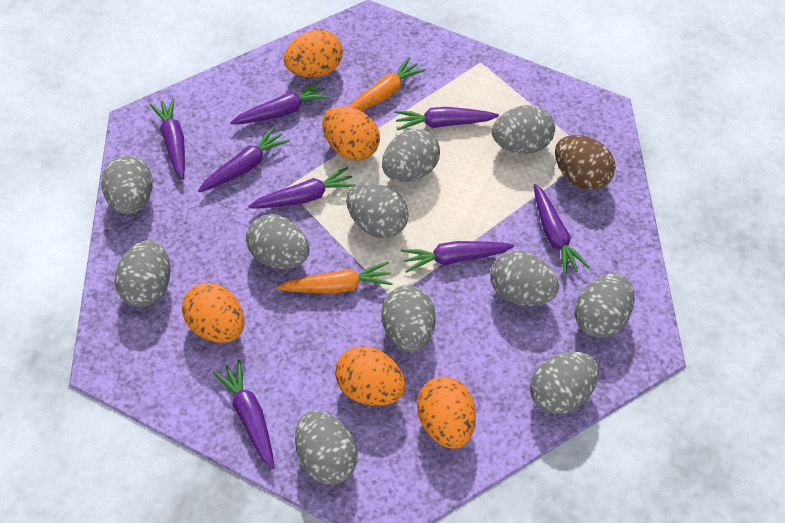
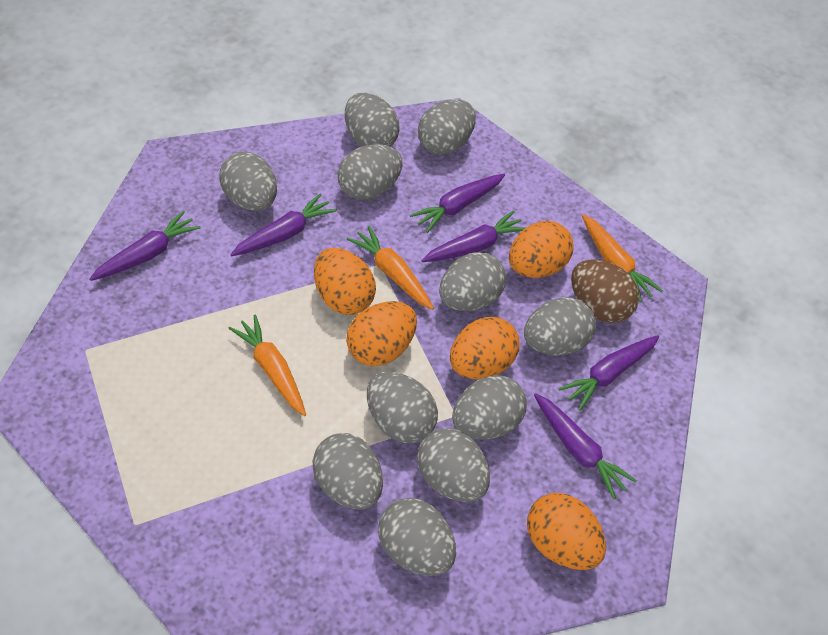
orange carrot: 2 -> 3
purple carrot: 8 -> 6

